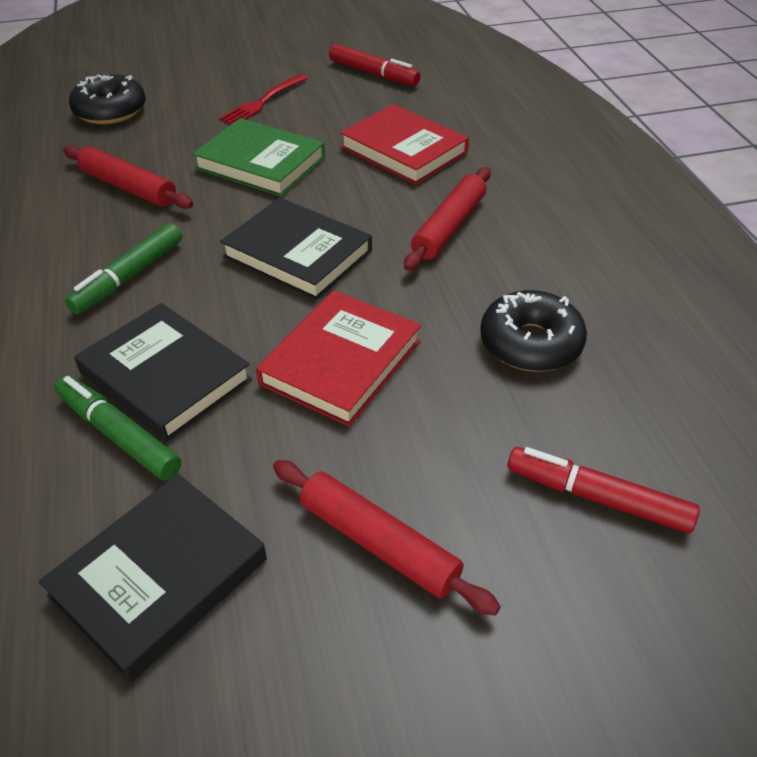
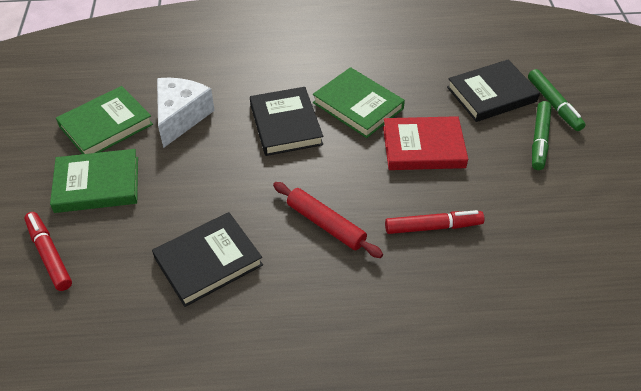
black donut: 2 -> 0
green book: 1 -> 3
red book: 2 -> 1
red fork: 1 -> 0
red rolling pin: 3 -> 1
white cheese: 0 -> 1

